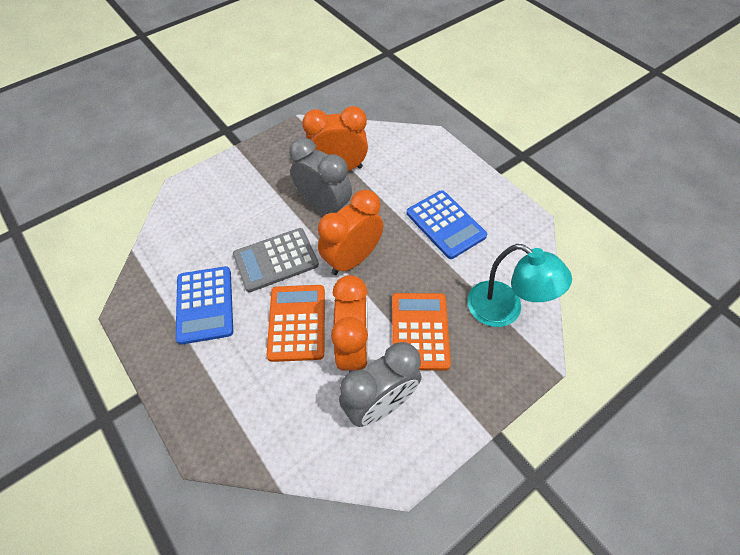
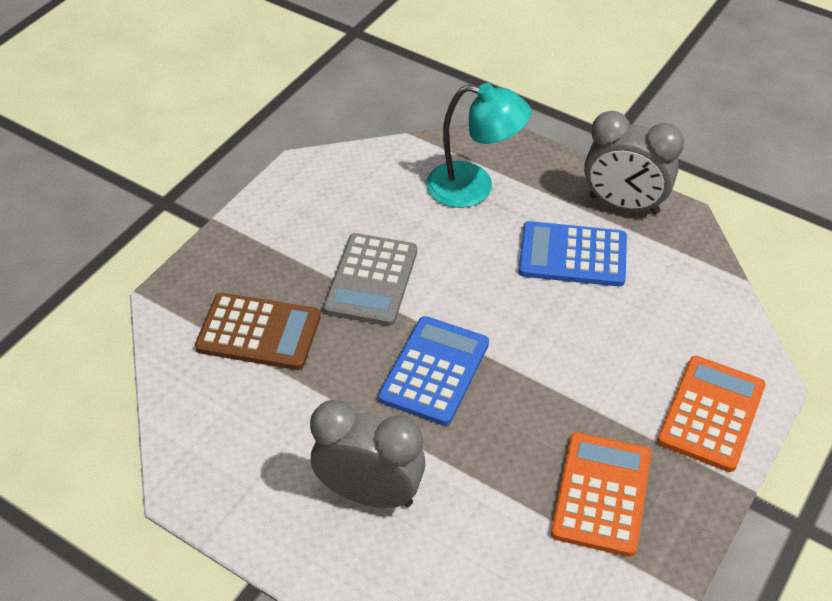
brown calculator: 0 -> 1
orange clock: 3 -> 0

